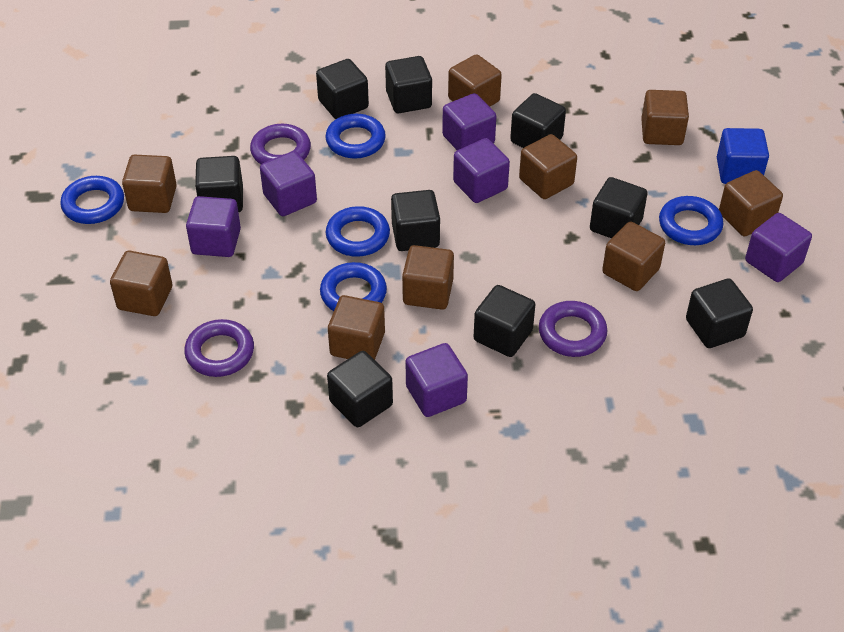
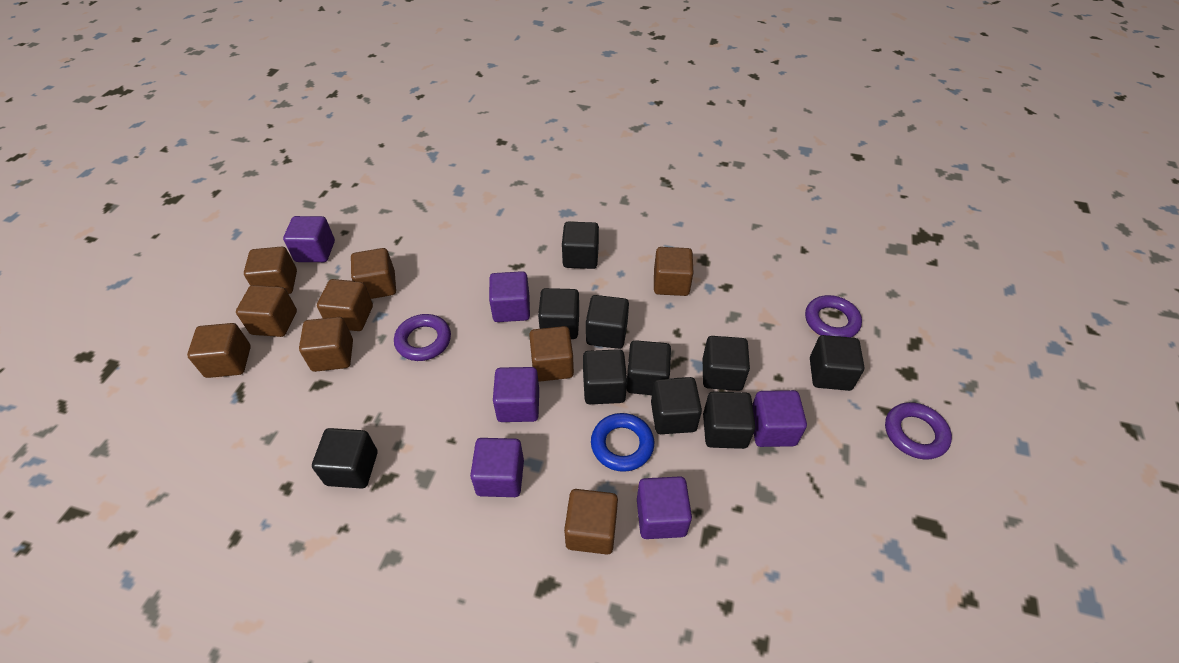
black cube: 9 -> 10
blue cube: 1 -> 0
blue ring: 5 -> 1

